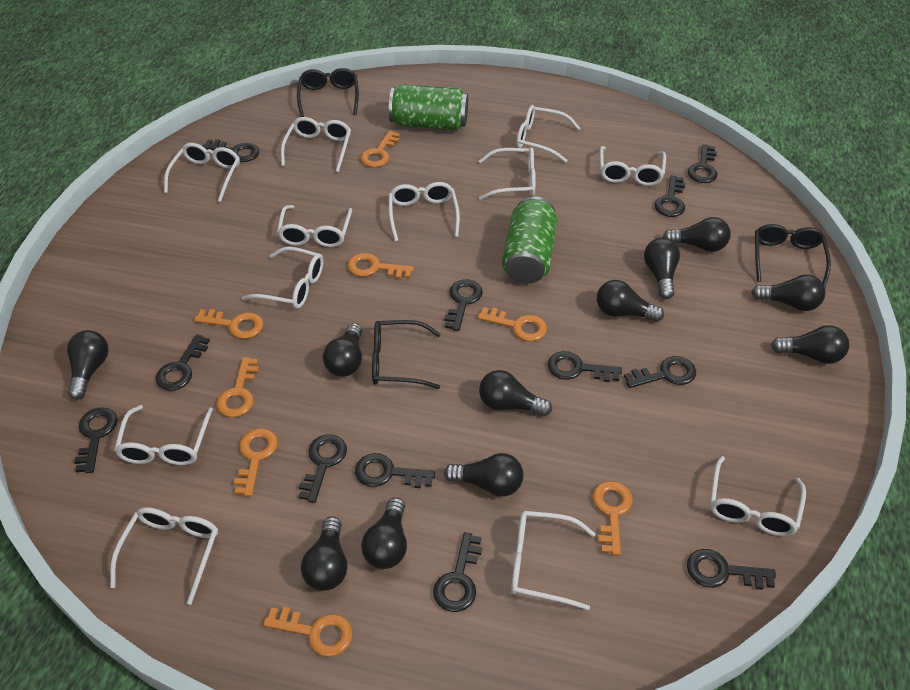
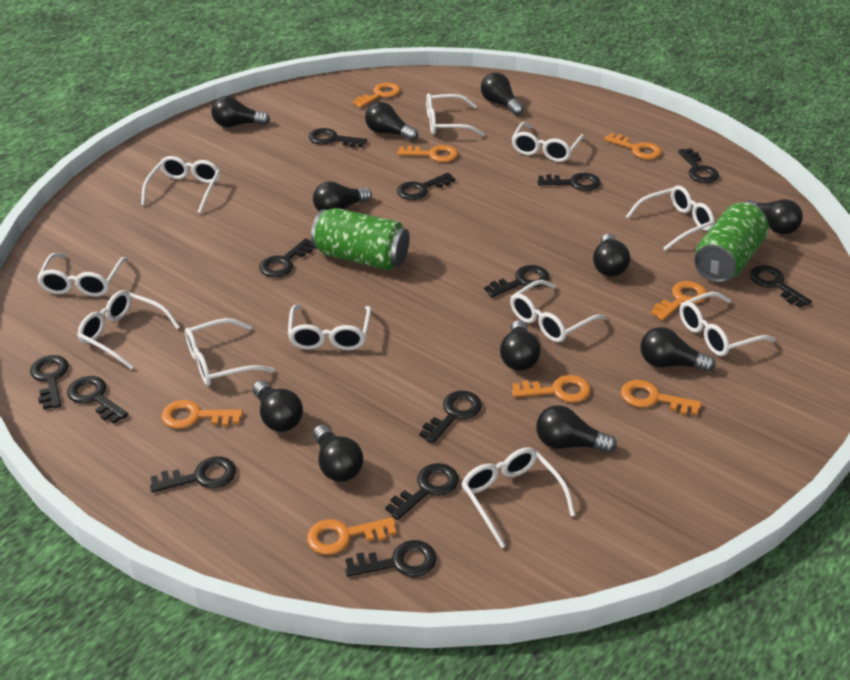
black glasses: 3 -> 0
black key: 12 -> 13
white glasses: 12 -> 11

